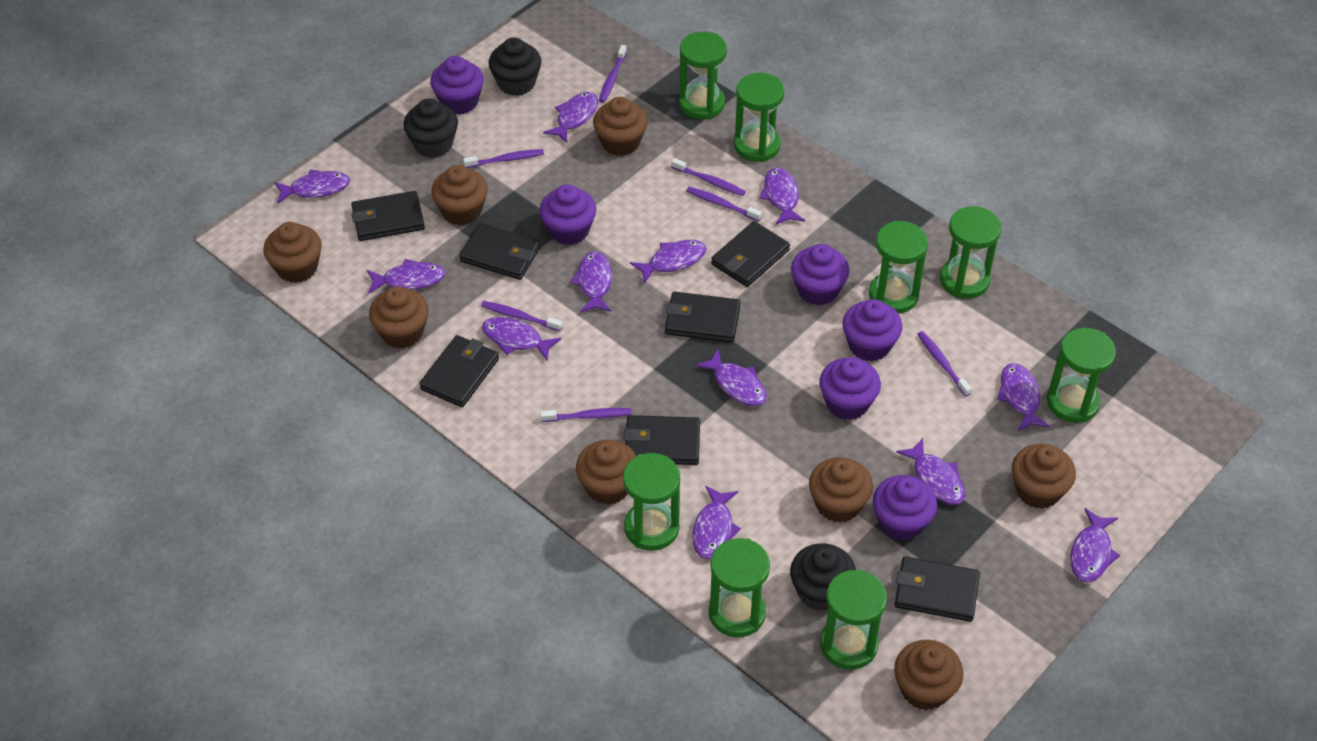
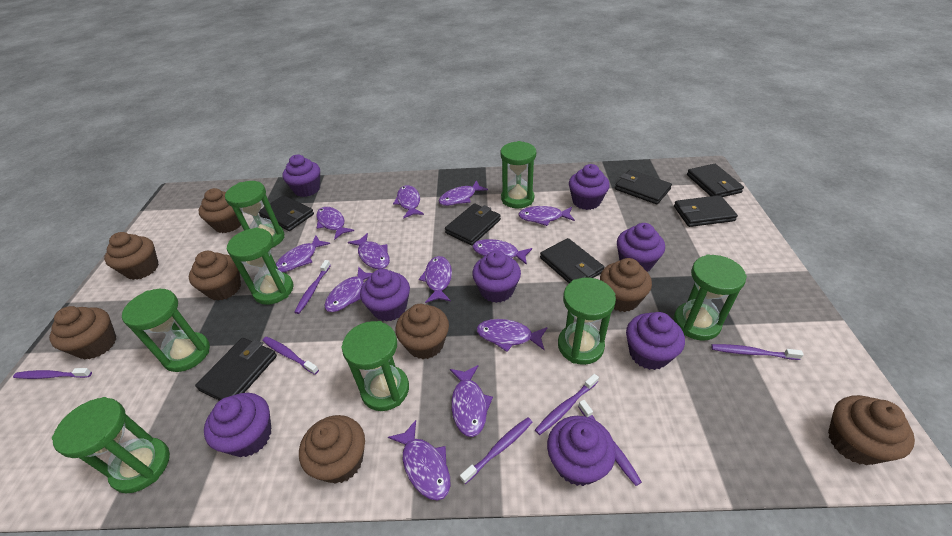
black cupcake: 3 -> 0
purple cupcake: 6 -> 8

